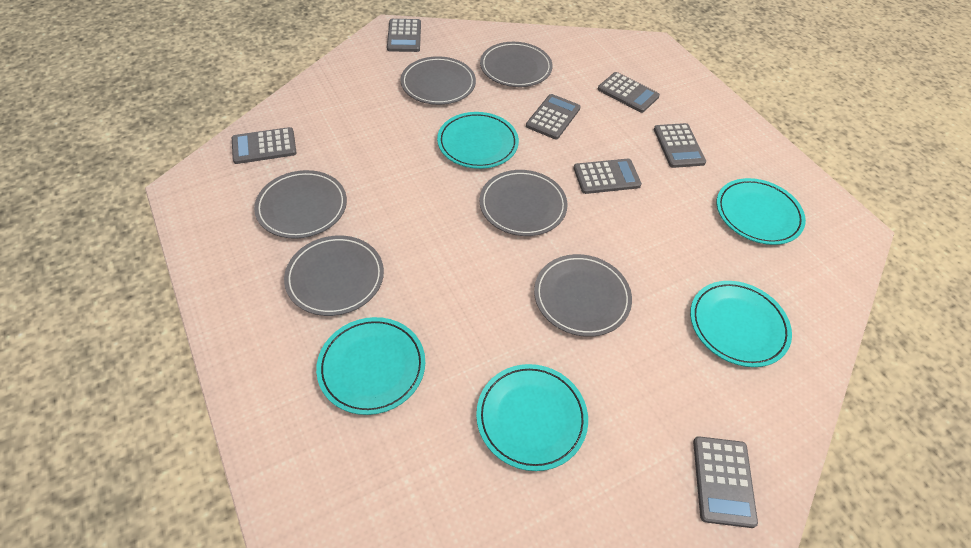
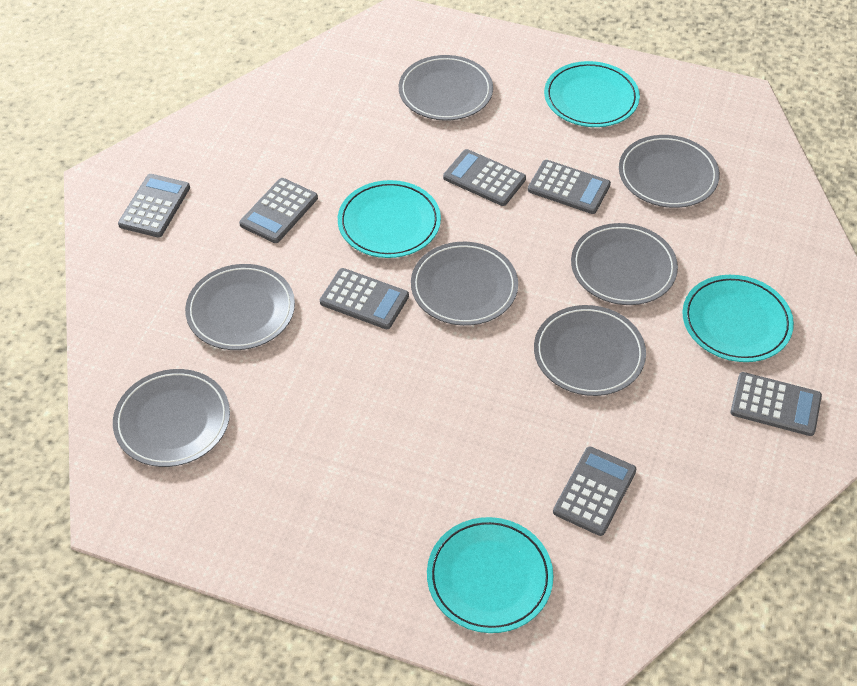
grey plate: 6 -> 7
turquoise plate: 5 -> 4

